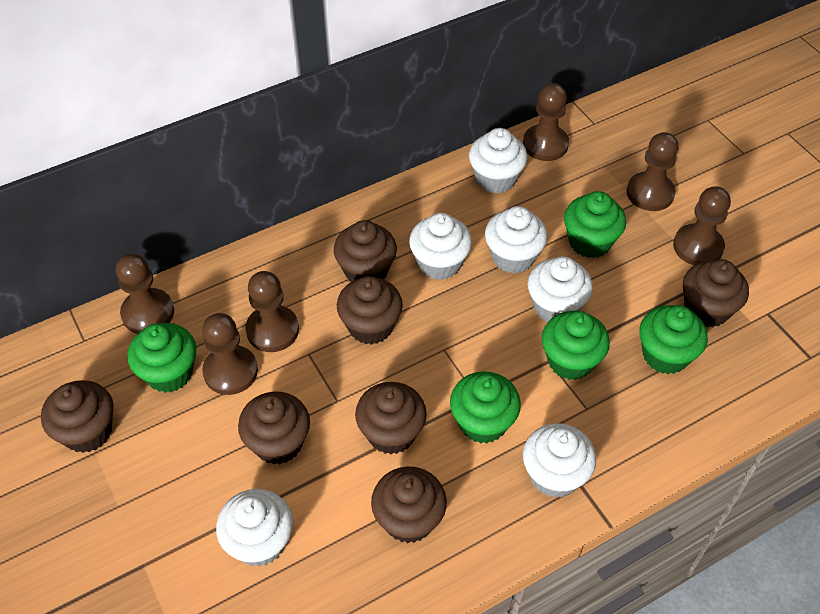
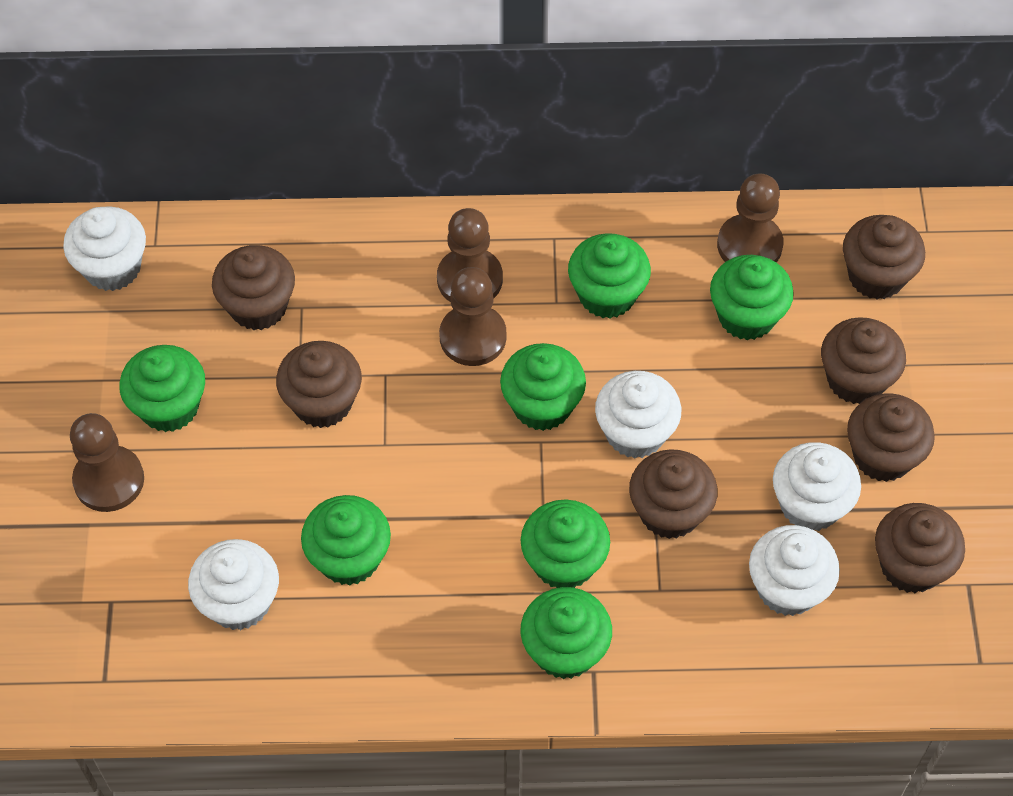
brown pawn: 6 -> 4
green cupcake: 5 -> 7
white cupcake: 6 -> 5

